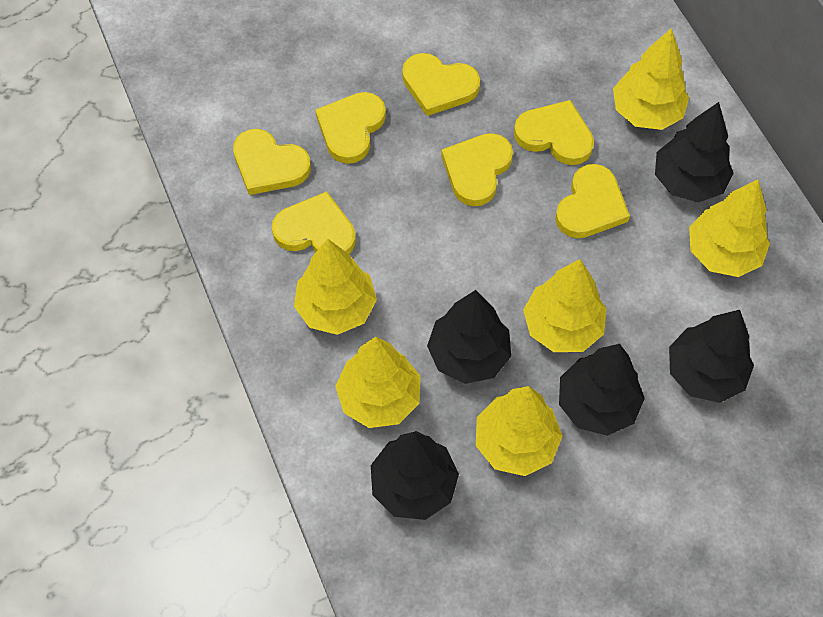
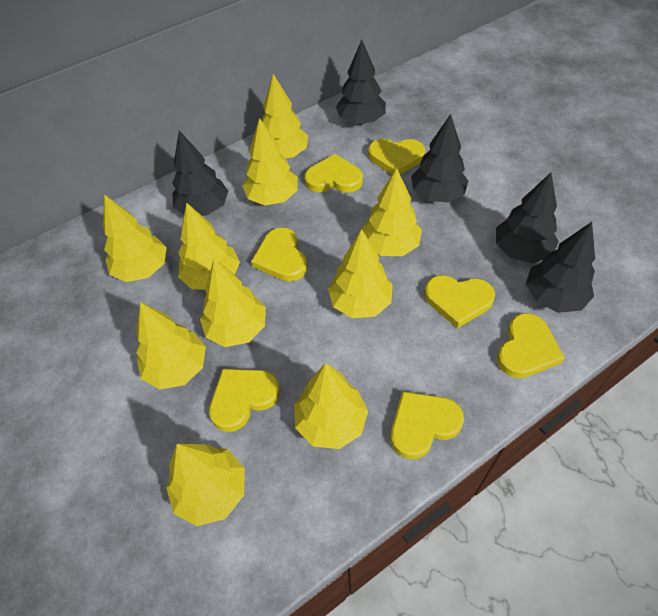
yellow tree: 6 -> 10

